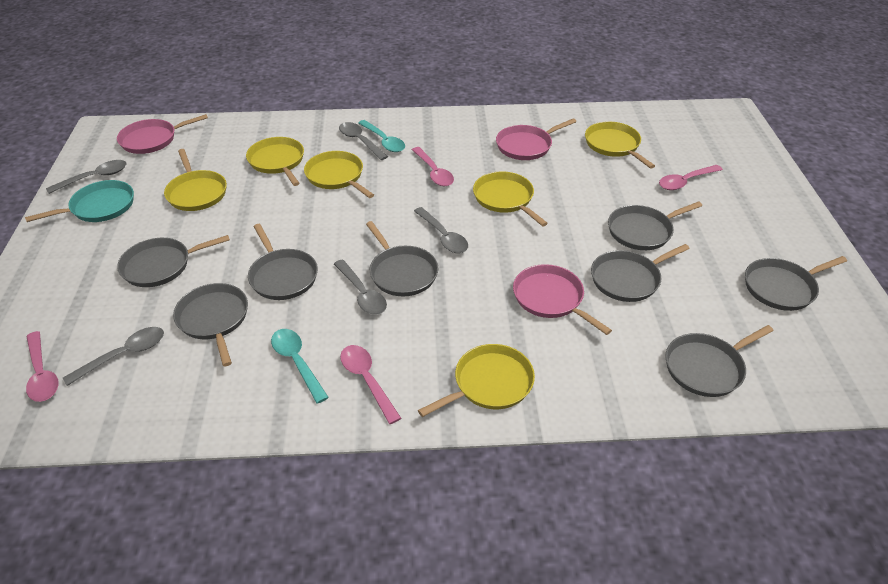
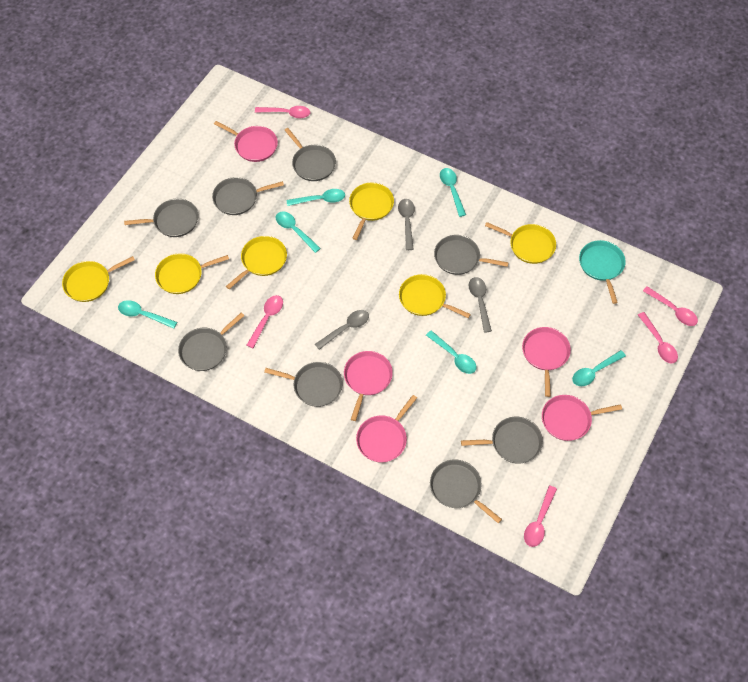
grey spoon: 5 -> 3
pink pan: 3 -> 5
pink spoon: 4 -> 5
turquoise spoon: 2 -> 6

